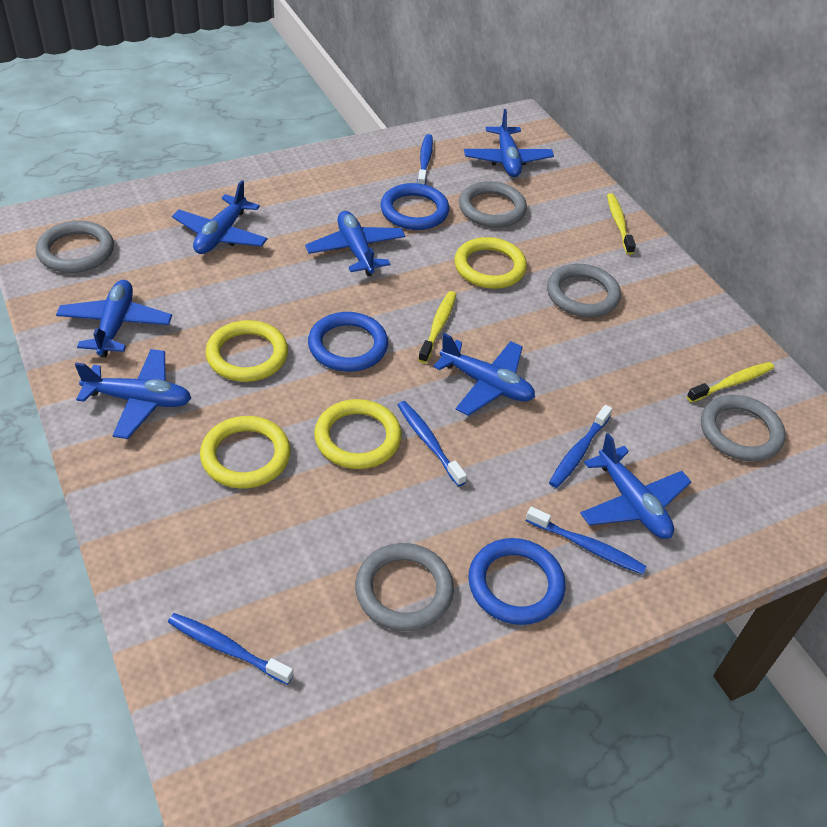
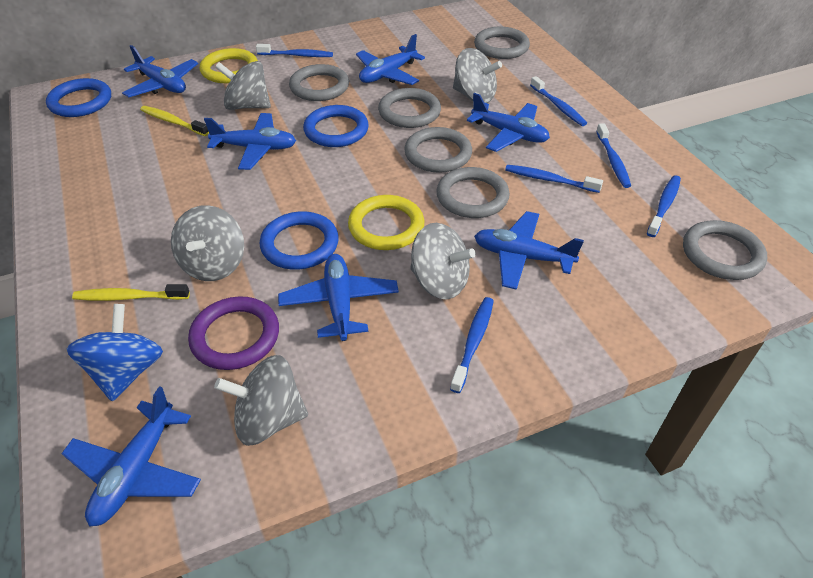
blue spinning top: 0 -> 1
blue toothbrush: 5 -> 6
grey ring: 5 -> 6
grey spinning top: 0 -> 5
purple ring: 0 -> 1
yellow ring: 4 -> 2
yellow toothbrush: 3 -> 2

